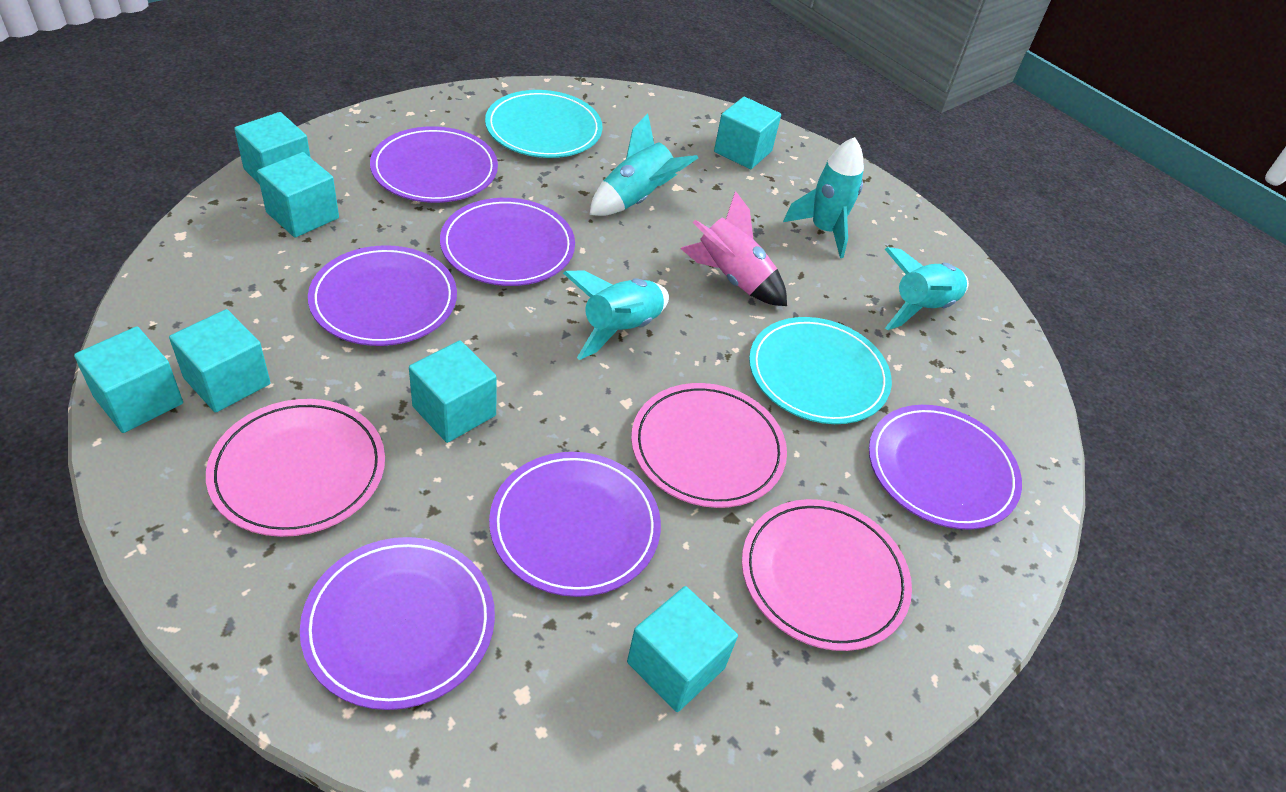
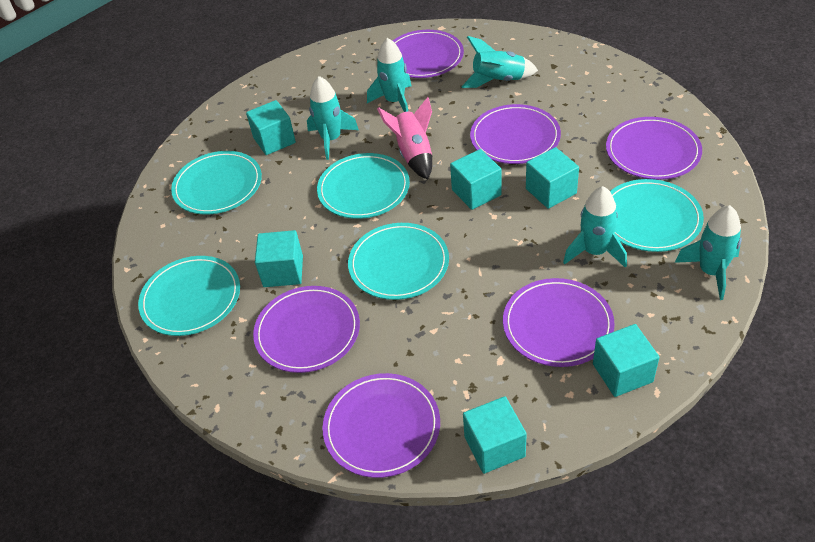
pink plate: 3 -> 0
turquoise cube: 7 -> 6
turquoise plate: 2 -> 5
turquoise rocket: 4 -> 5

